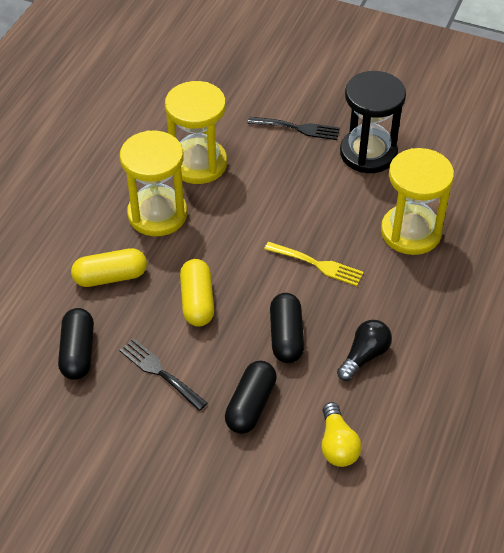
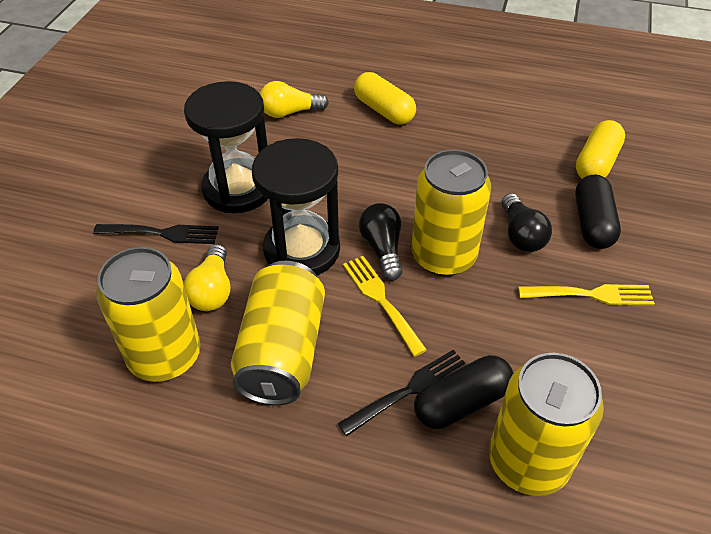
black capsule: 3 -> 2
black hourglass: 1 -> 2
black light bulb: 1 -> 2
yellow can: 0 -> 4
yellow fork: 1 -> 2
yellow hourglass: 3 -> 0
yellow light bulb: 1 -> 2

